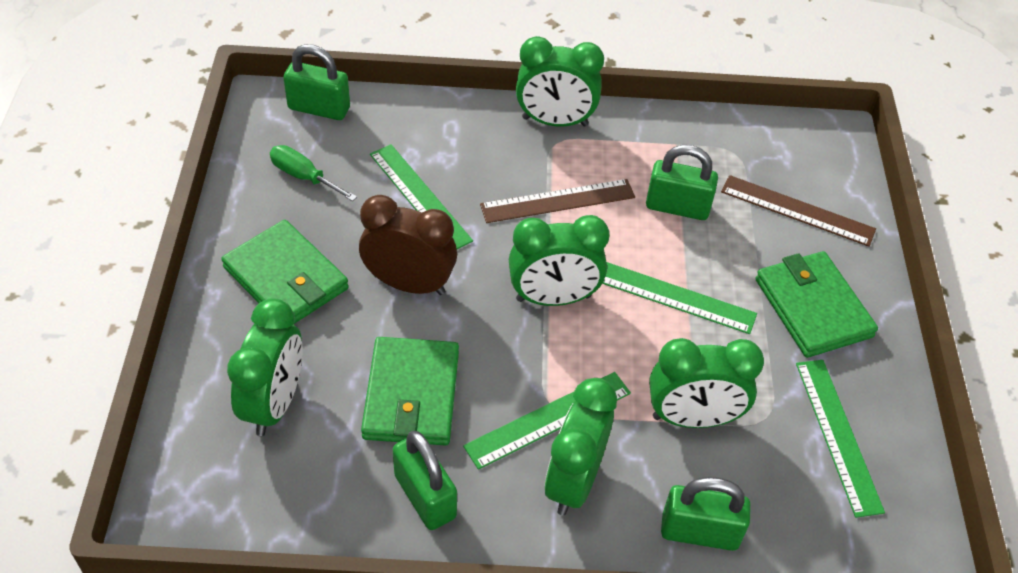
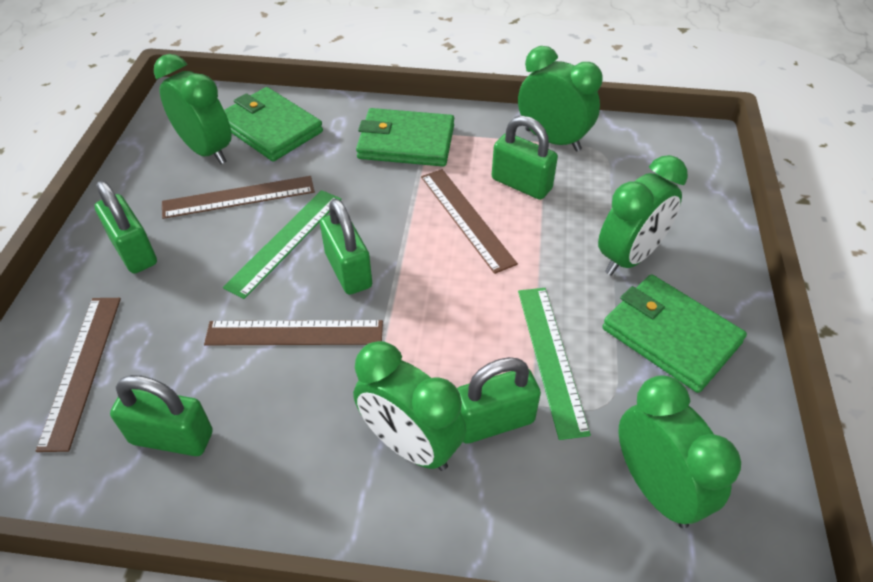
brown clock: 1 -> 0
brown ruler: 2 -> 4
green padlock: 4 -> 5
green ruler: 4 -> 2
green screwdriver: 1 -> 0

